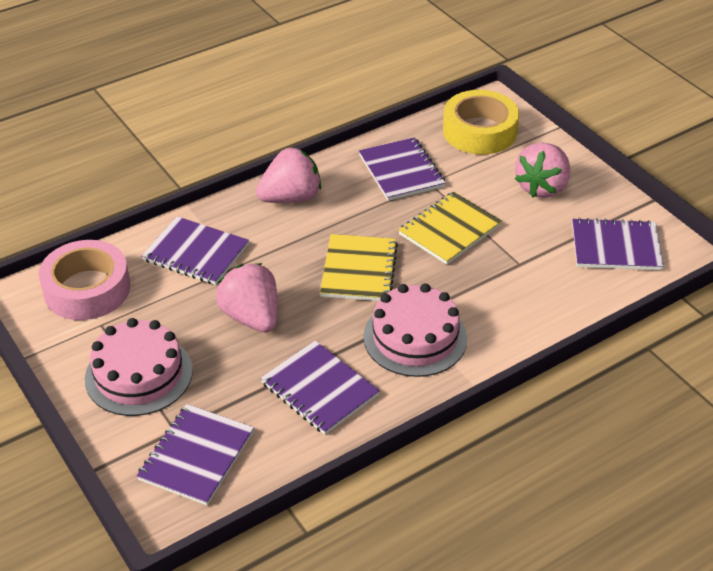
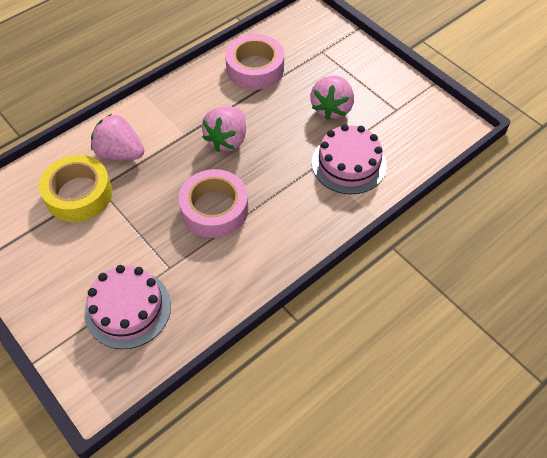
pink tape: 1 -> 2
purple notebook: 5 -> 0
yellow notebook: 2 -> 0

